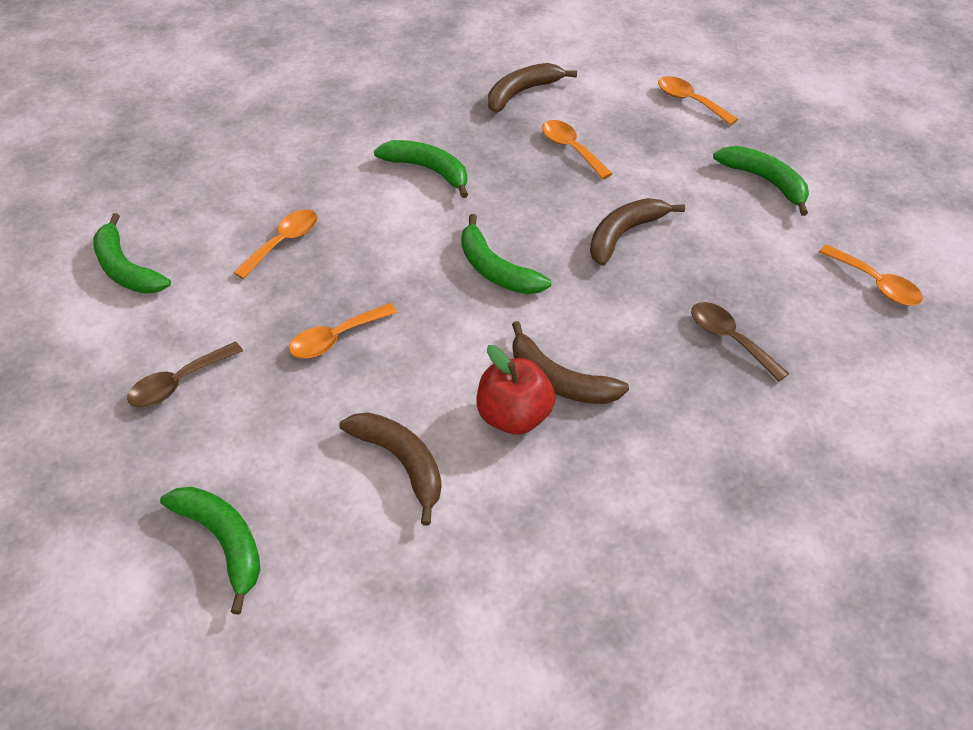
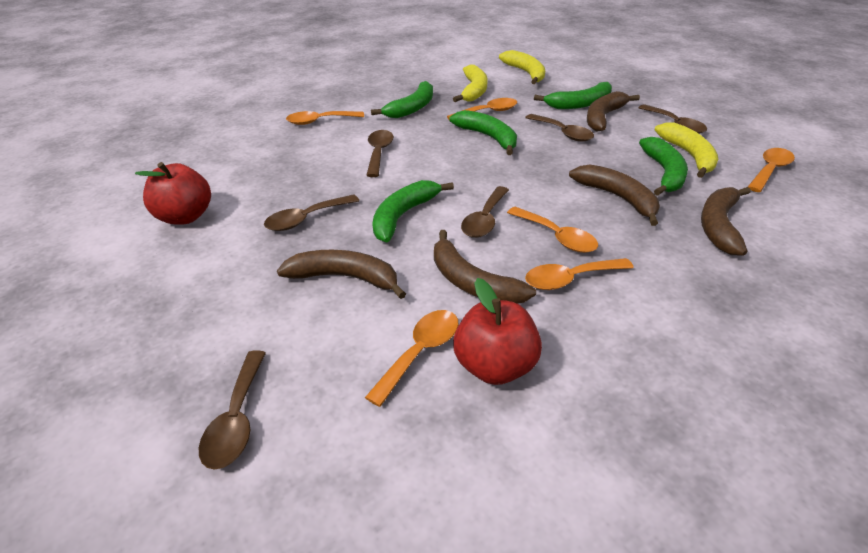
brown banana: 4 -> 5
brown spoon: 2 -> 6
orange spoon: 5 -> 6
red apple: 1 -> 2
yellow banana: 0 -> 3

